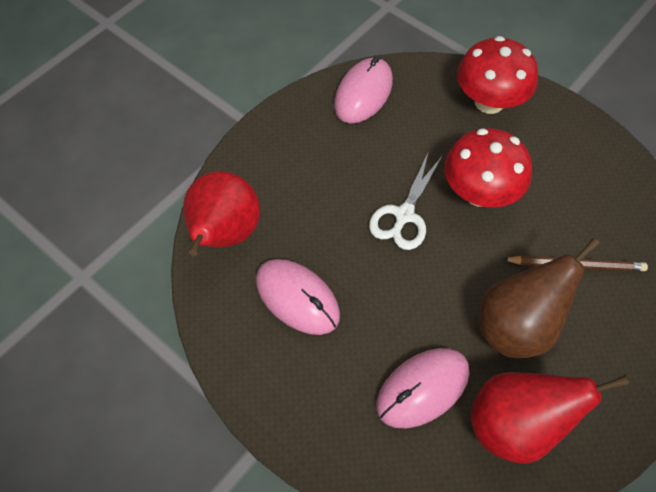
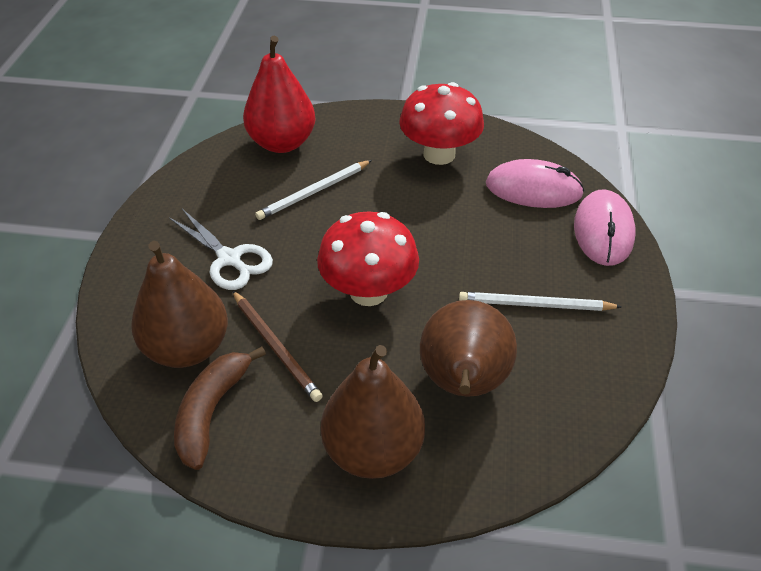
brown banana: 0 -> 1
brown pear: 1 -> 3
pink mouse: 3 -> 2
red pear: 2 -> 1
white pencil: 0 -> 2

